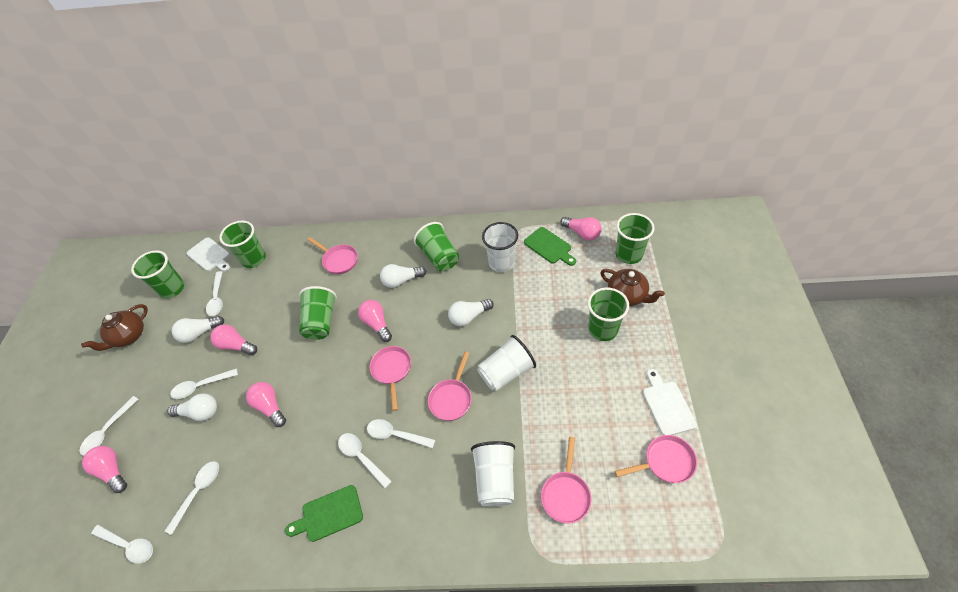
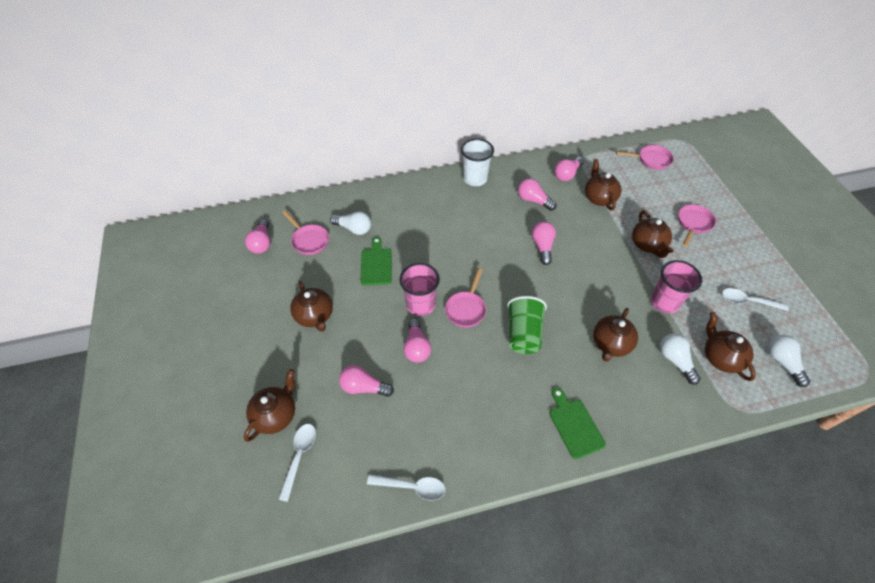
brown teapot: 2 -> 6
green cup: 6 -> 1
pink cup: 0 -> 2
pink light bulb: 5 -> 6
pink pan: 5 -> 4
white cup: 3 -> 1
white cutting board: 2 -> 0
white light bulb: 4 -> 3
white spoon: 7 -> 3

